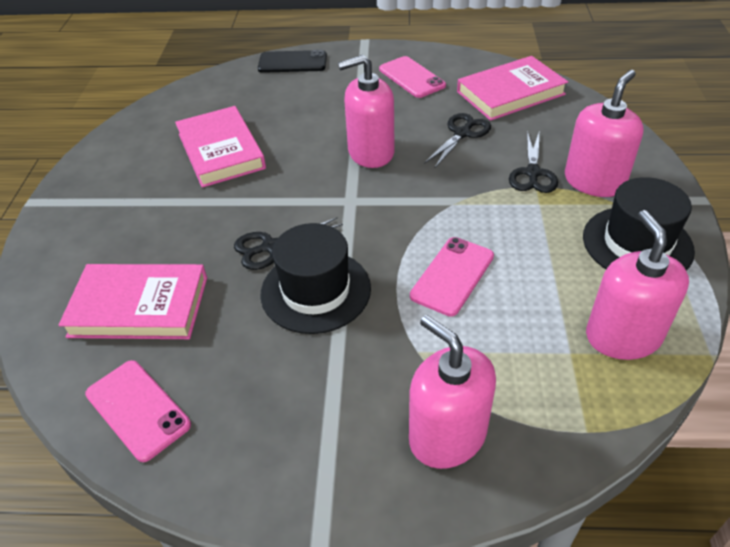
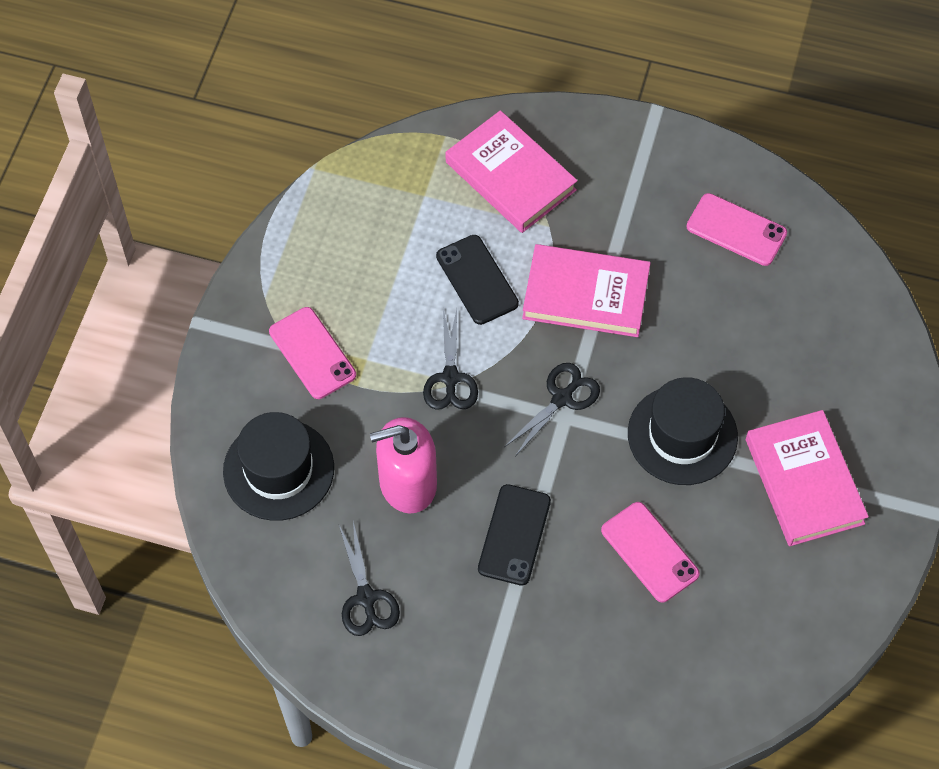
black phone: 1 -> 2
pink soap dispenser: 4 -> 1

